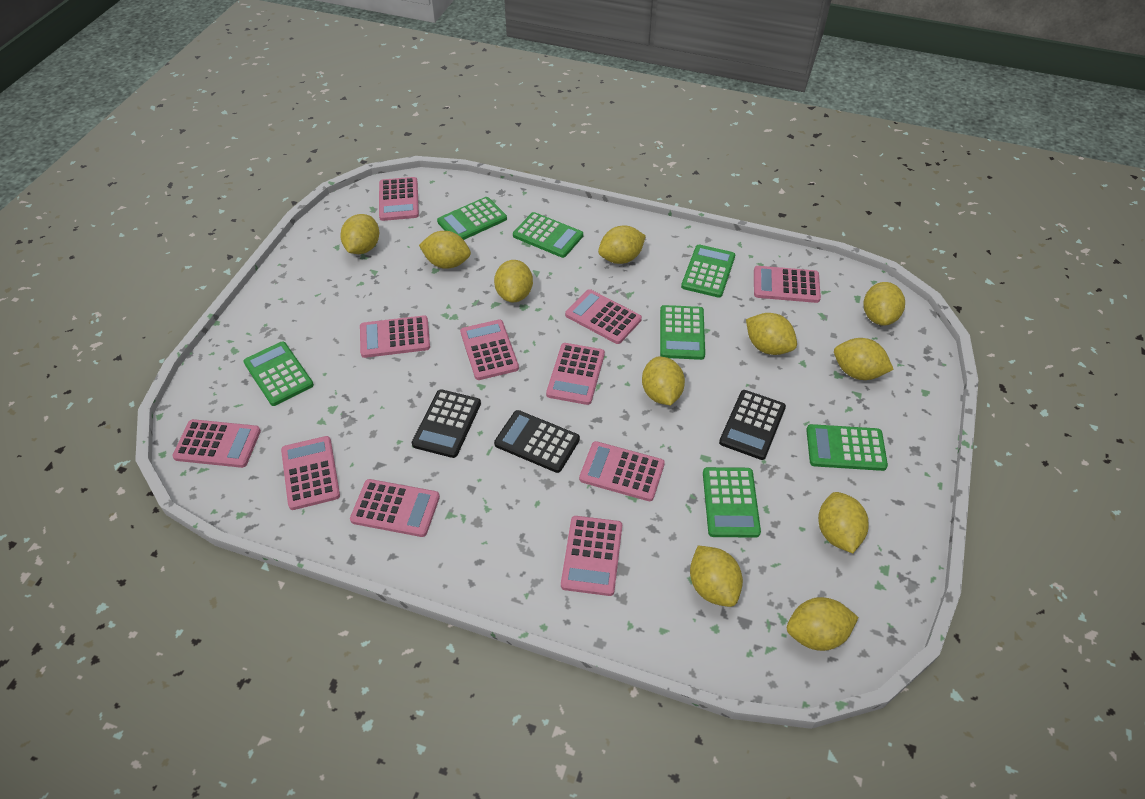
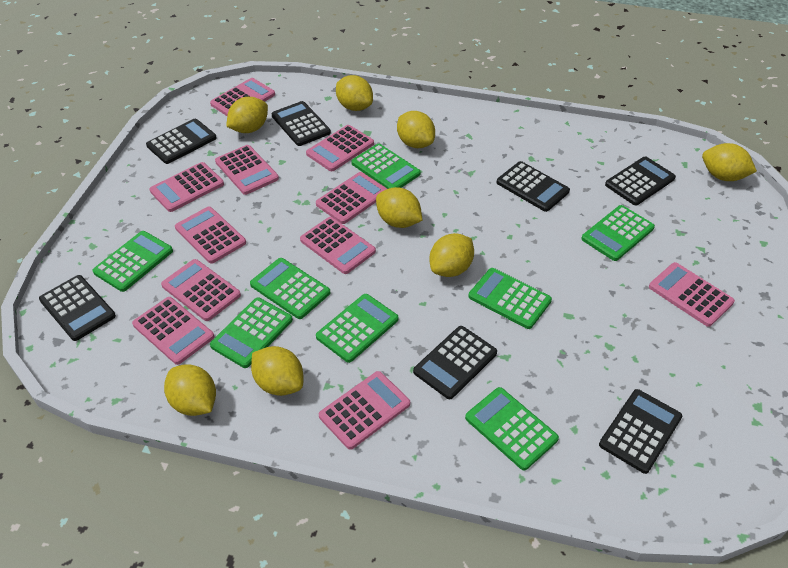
black calculator: 3 -> 7
green calculator: 7 -> 8
yellow lemon: 11 -> 8

